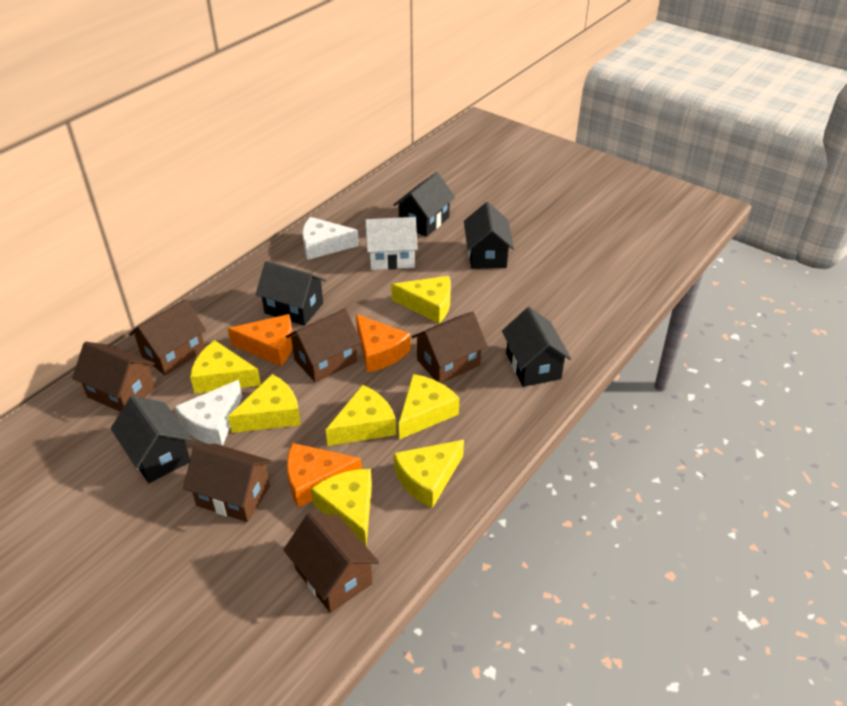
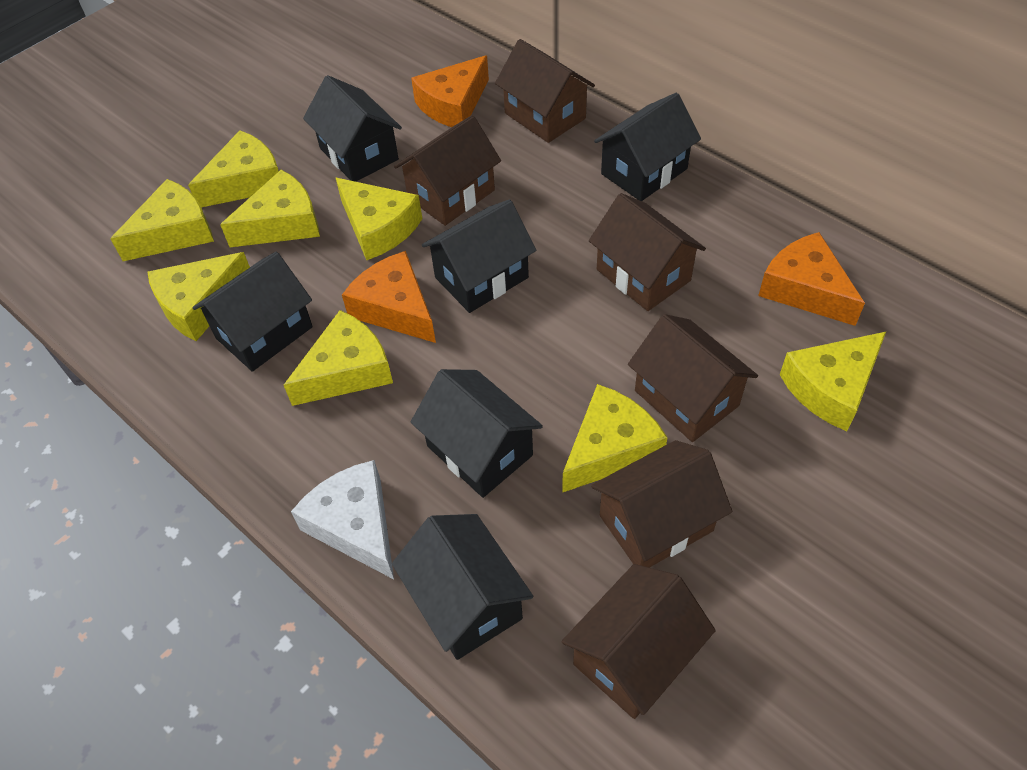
black house: 5 -> 6
white cheese: 2 -> 1
white house: 1 -> 0
yellow cheese: 7 -> 8

